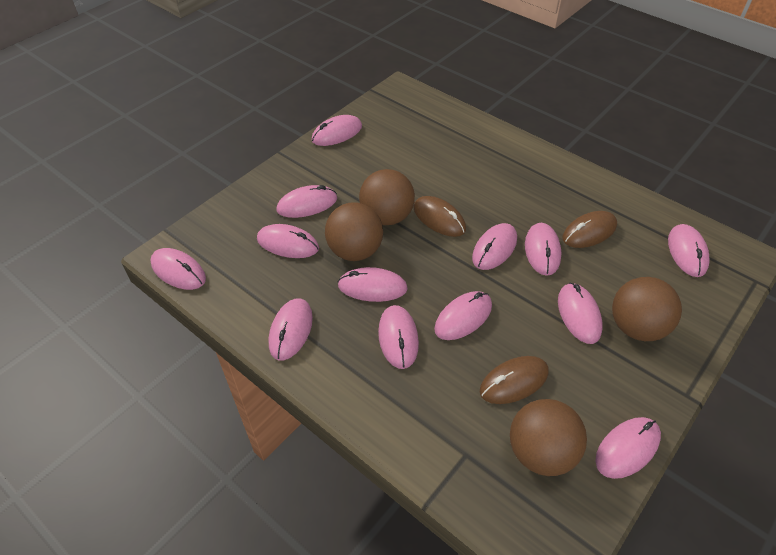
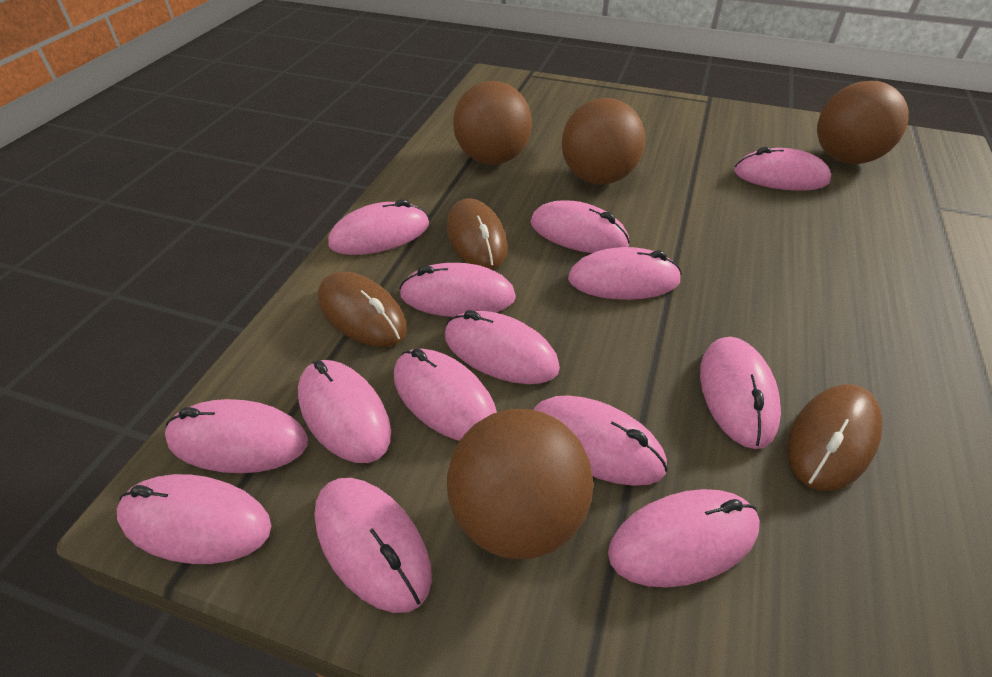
pink mouse: 13 -> 14

